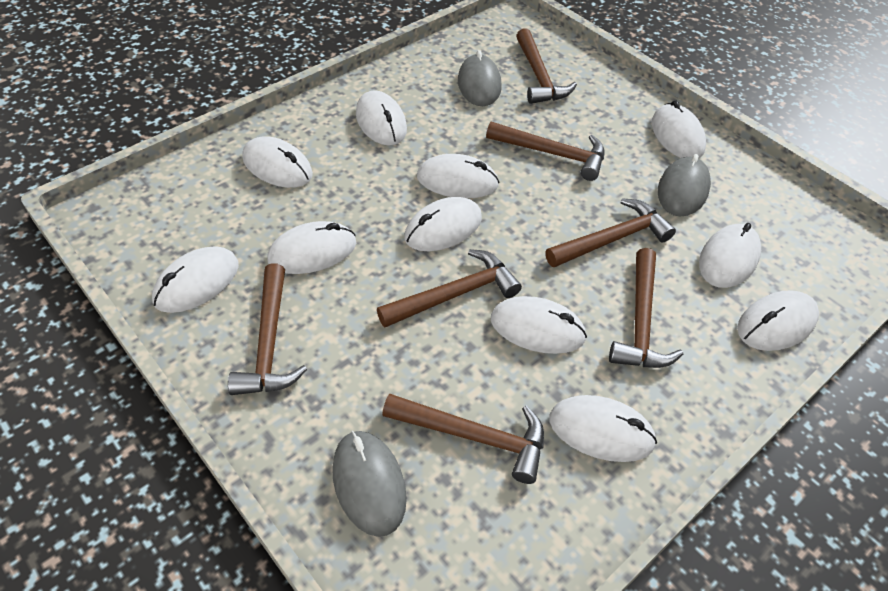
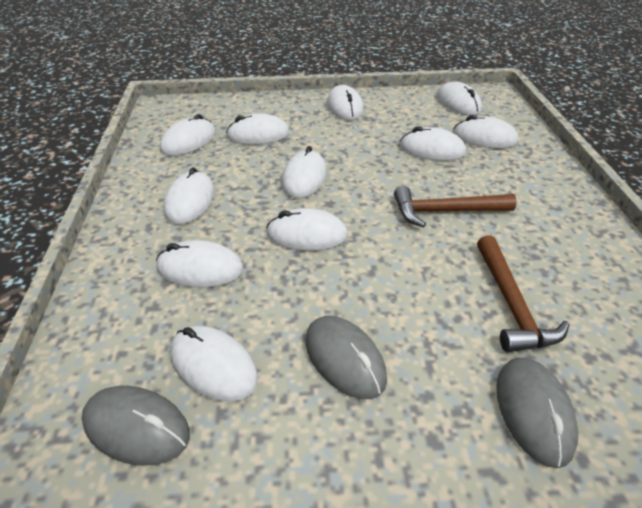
brown hammer: 7 -> 2

